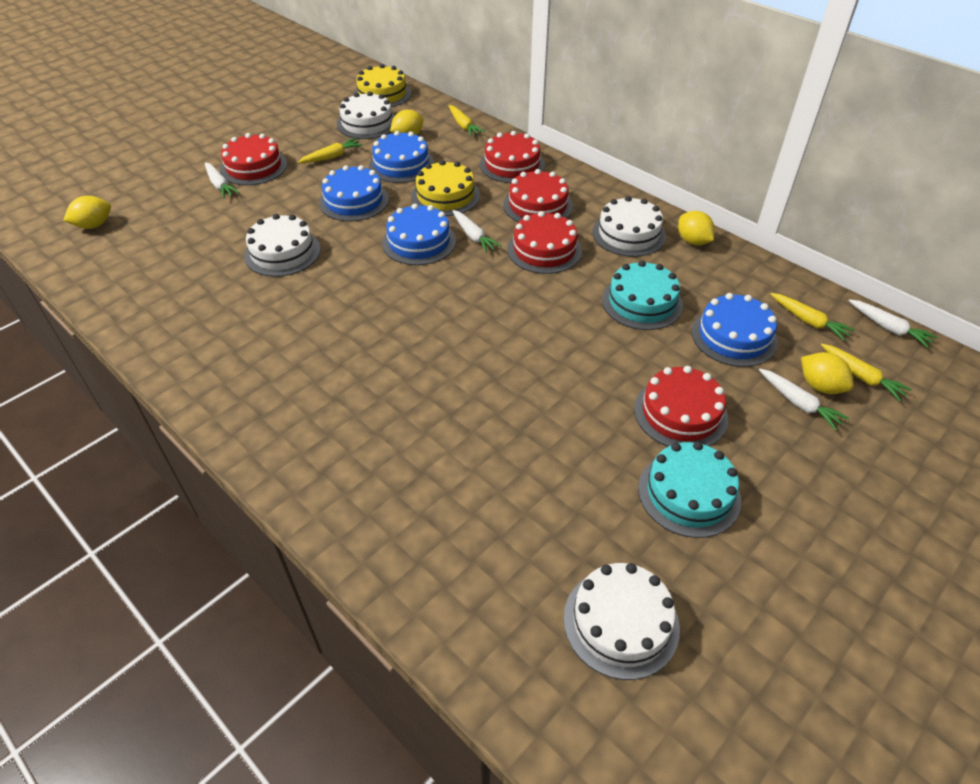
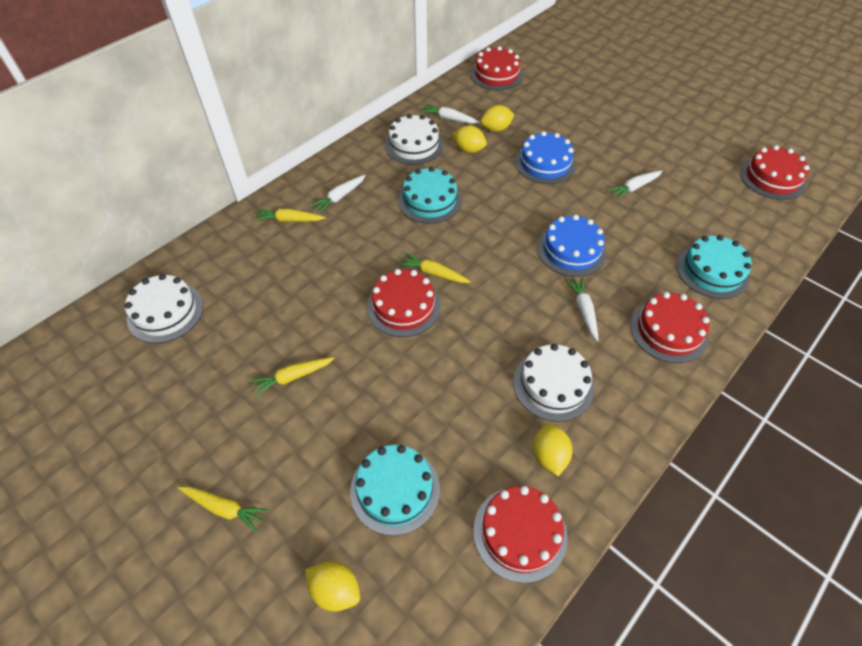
blue cake: 4 -> 2
turquoise cake: 2 -> 3
white cake: 4 -> 3
yellow cake: 2 -> 0

